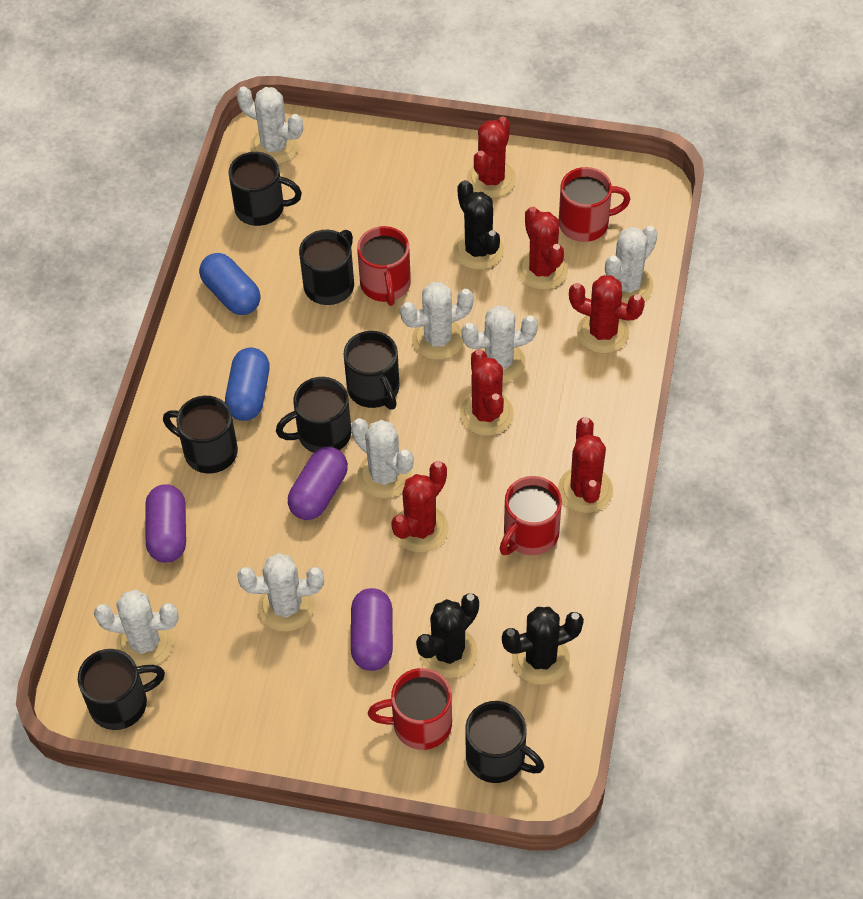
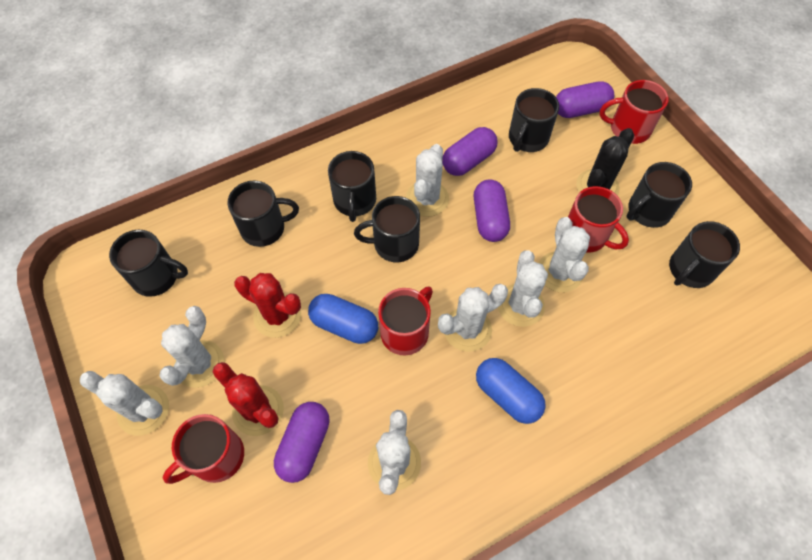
black cactus: 3 -> 1
purple capsule: 3 -> 4
red cactus: 6 -> 2

